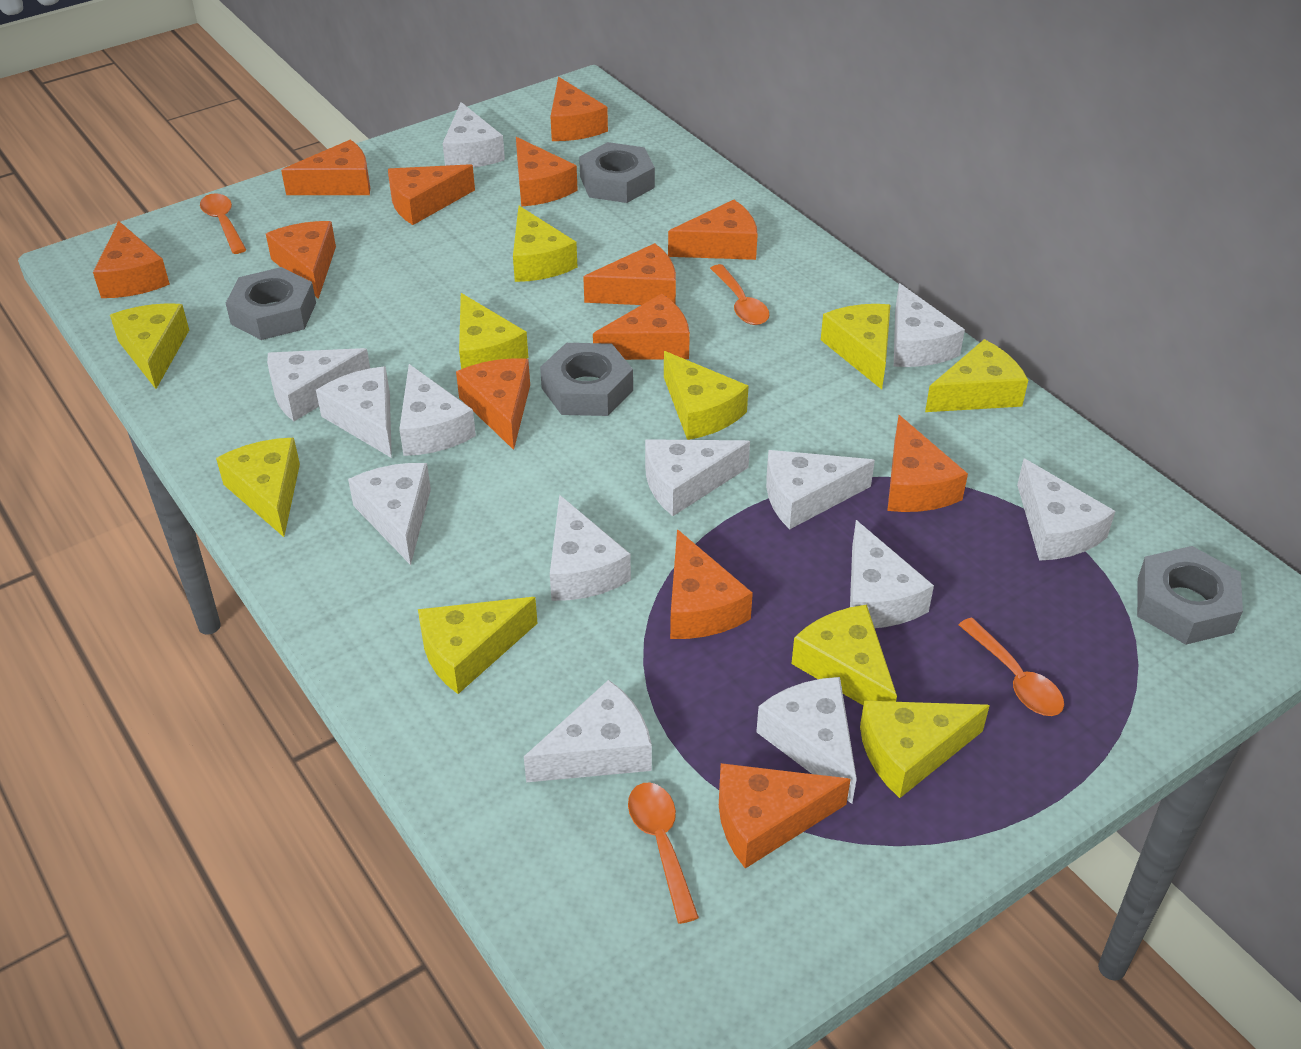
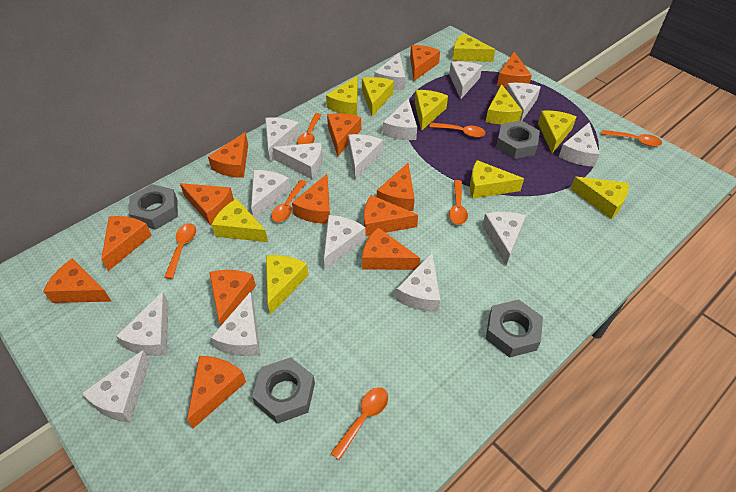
orange spoon: 4 -> 7
white cheese: 13 -> 15

